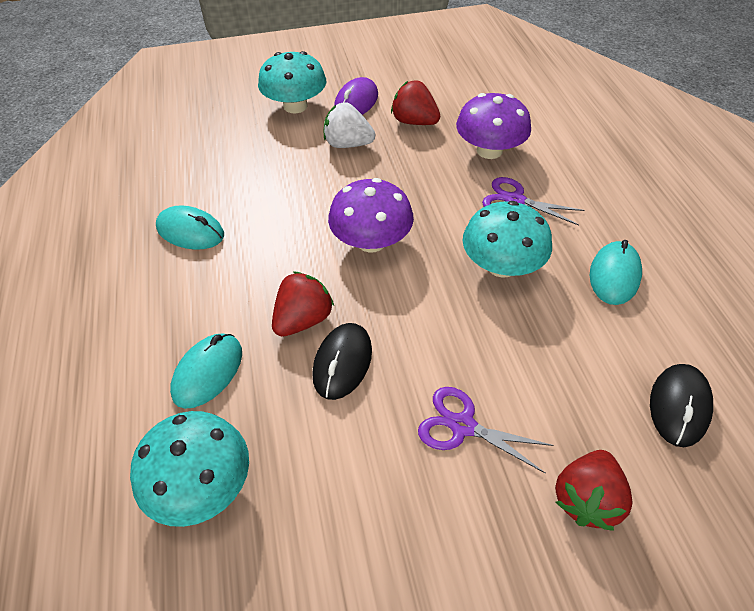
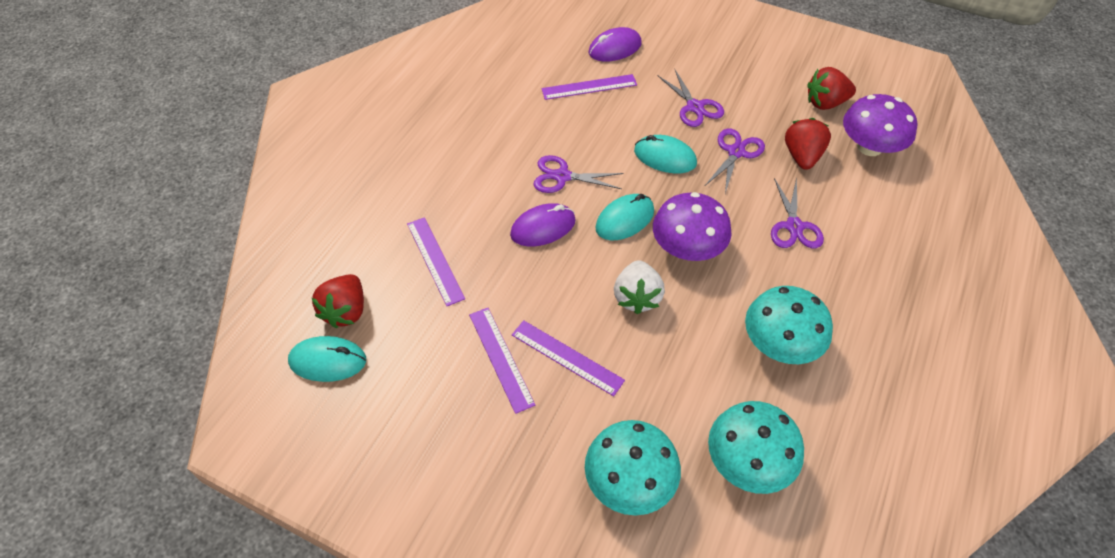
black mouse: 2 -> 0
purple mouse: 1 -> 2
purple ruler: 0 -> 4
purple scissors: 2 -> 4

